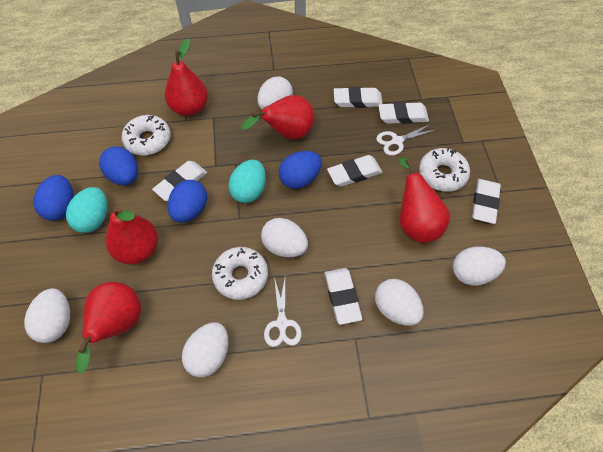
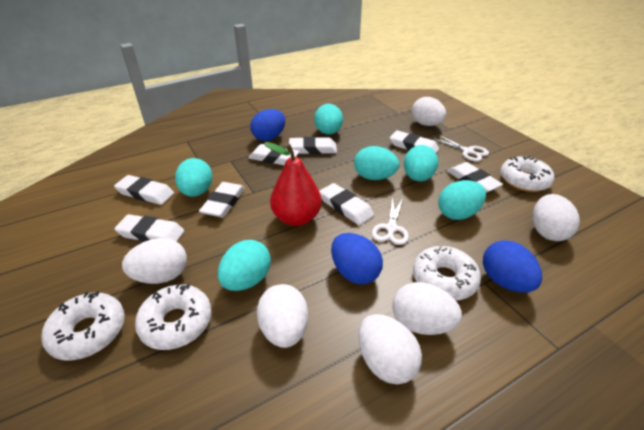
blue egg: 4 -> 3
red pear: 5 -> 1
turquoise egg: 2 -> 6
white donut: 3 -> 4
white eraser: 6 -> 8

